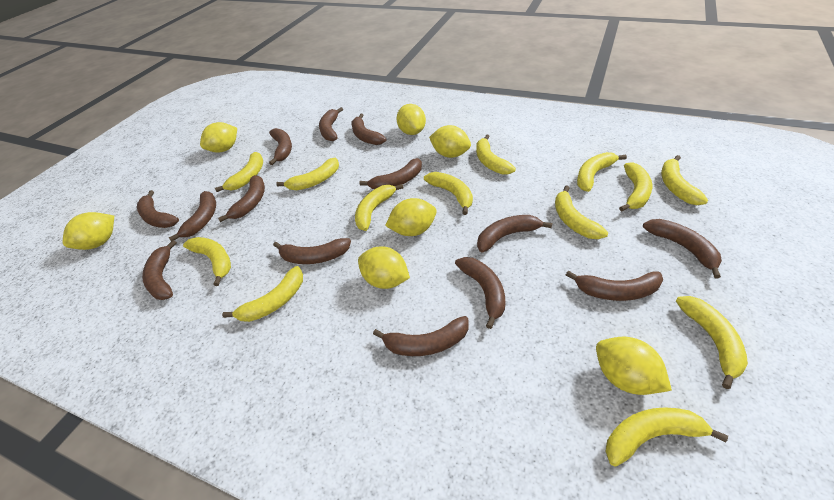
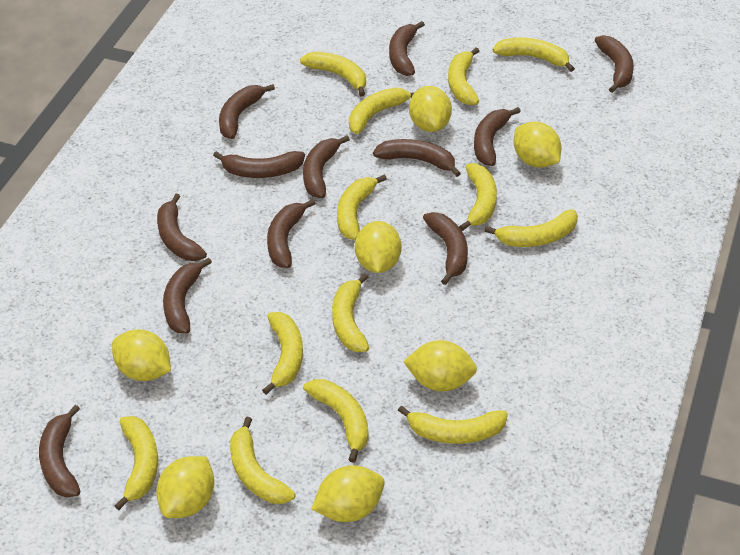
brown banana: 14 -> 12

